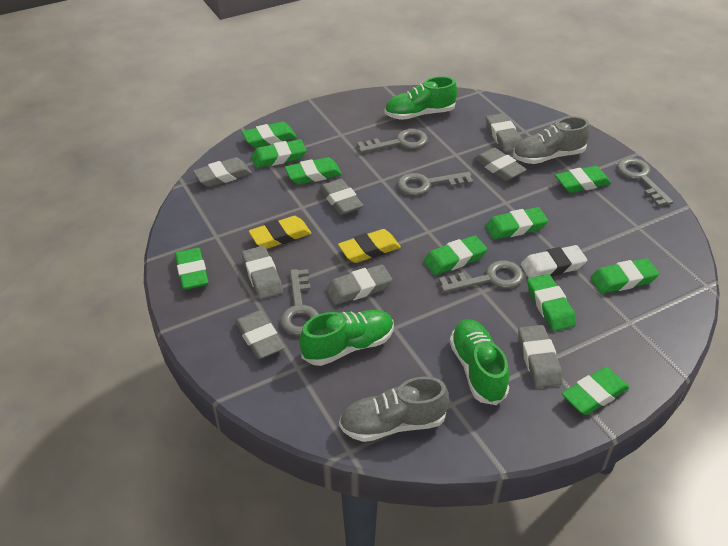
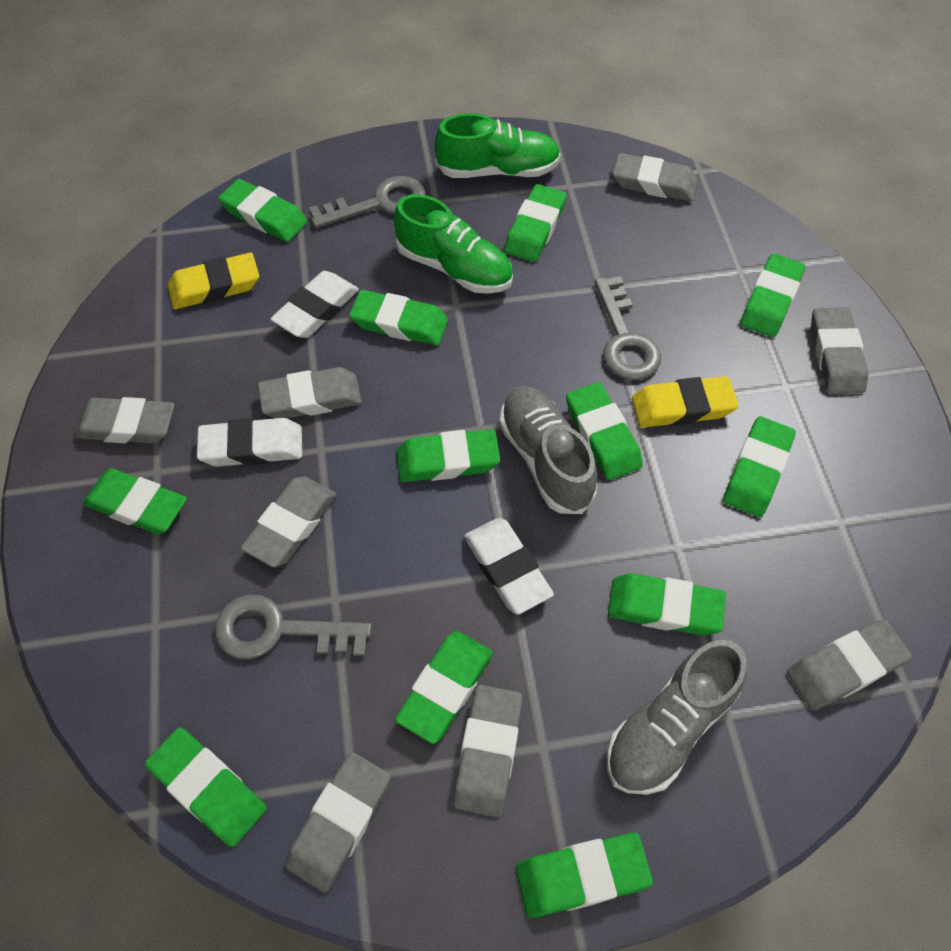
green eraser: 10 -> 12
green shoe: 3 -> 2
grey key: 5 -> 3
white eraser: 1 -> 3

